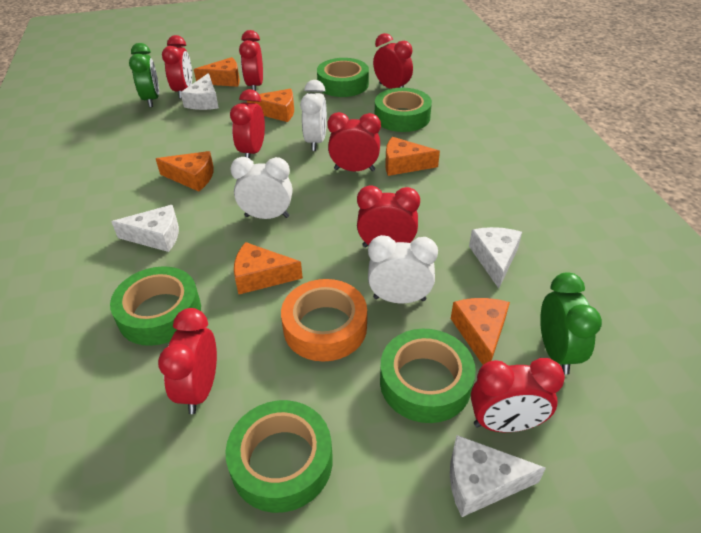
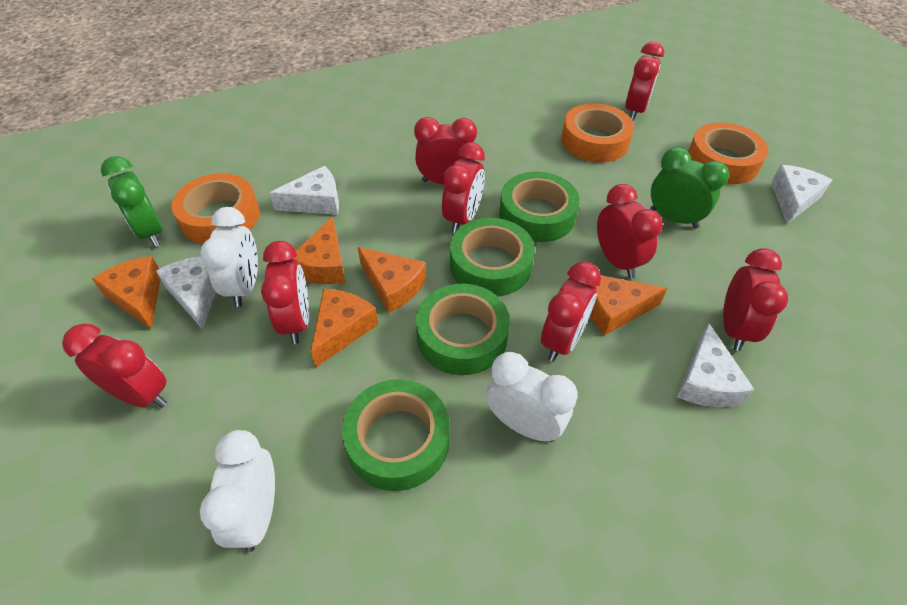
green tape: 5 -> 4
orange cheese: 6 -> 5
orange tape: 1 -> 3

